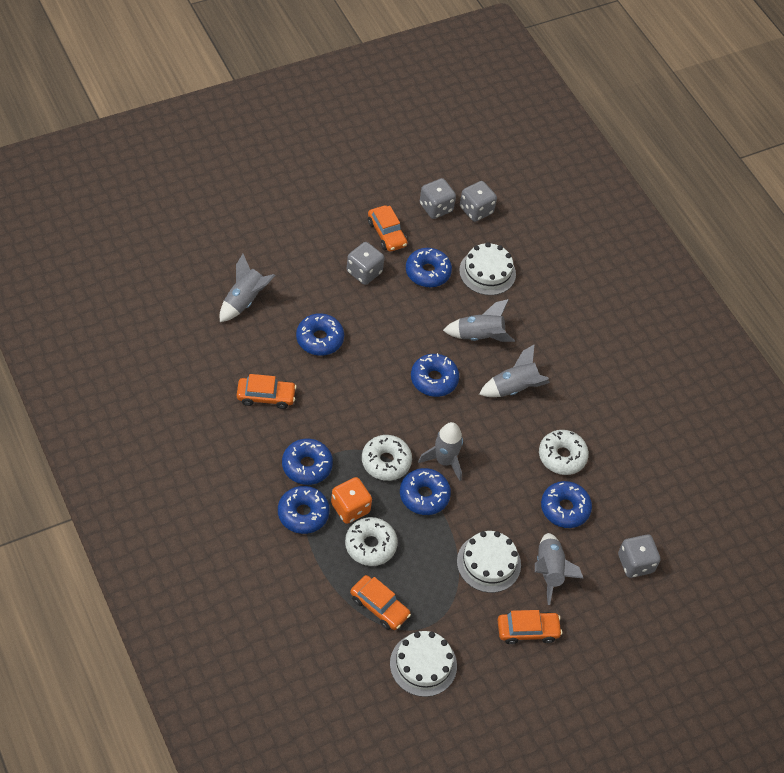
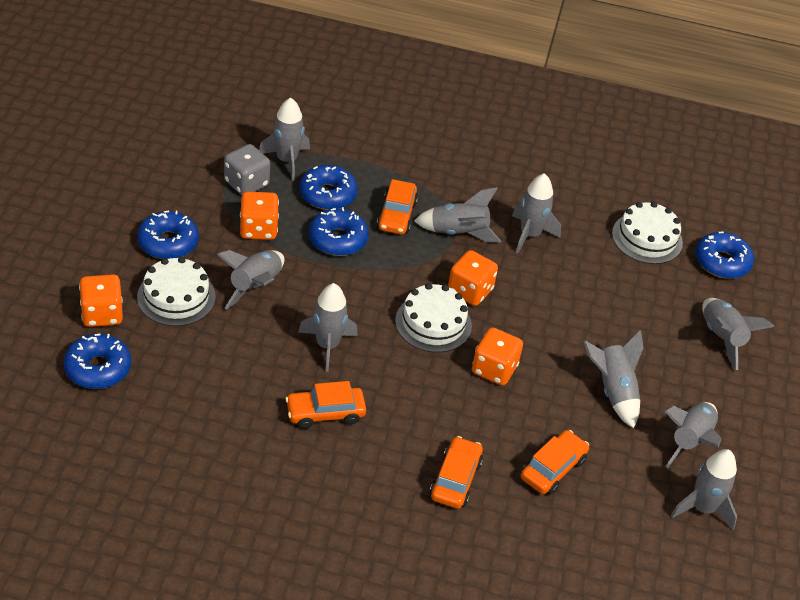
blue donut: 7 -> 5
grey dice: 4 -> 1
grey rocket: 5 -> 9
orange dice: 1 -> 4
white donut: 3 -> 0

